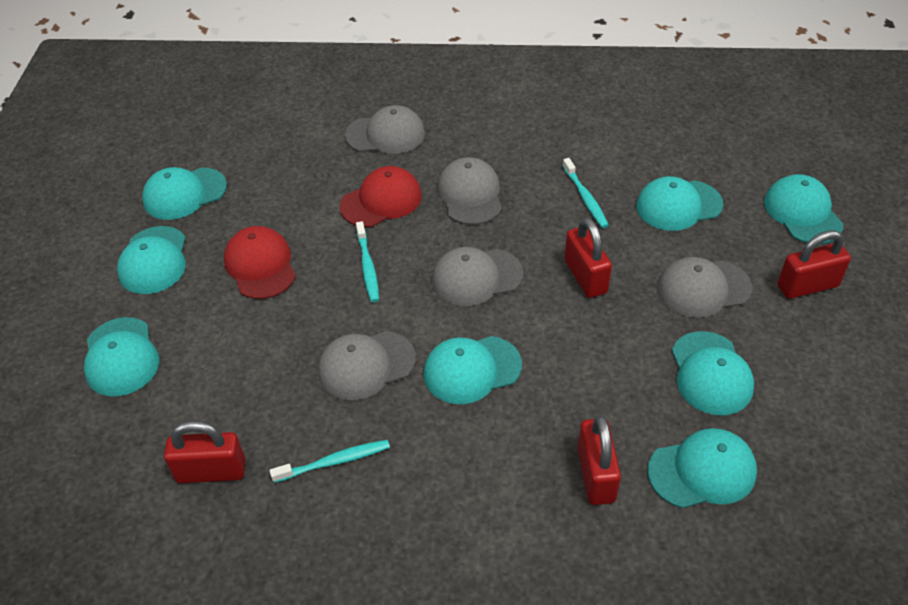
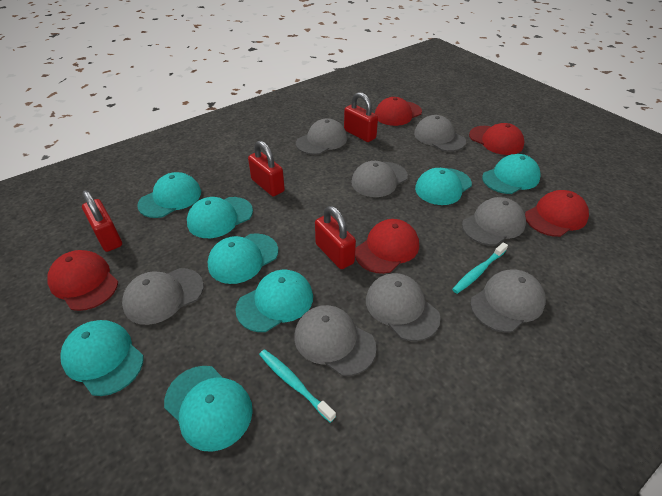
grey cap: 5 -> 8
red cap: 2 -> 5
turquoise toothbrush: 3 -> 2

